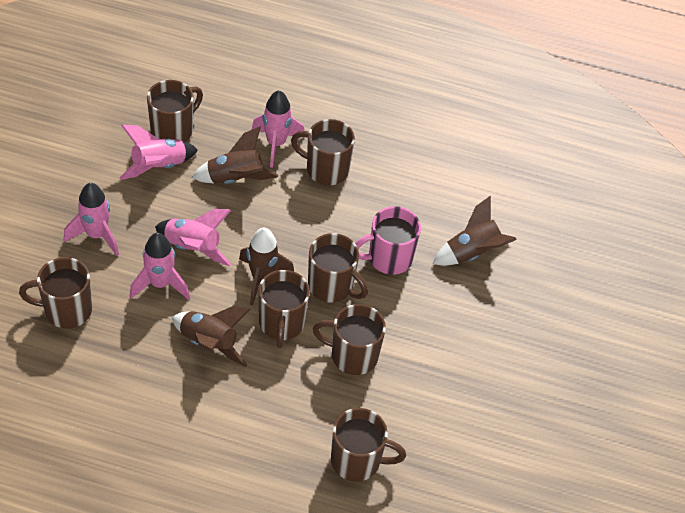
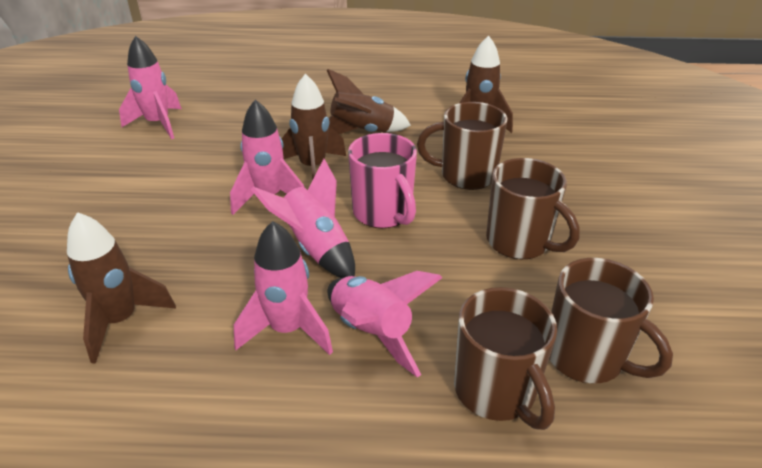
brown mug: 7 -> 4

